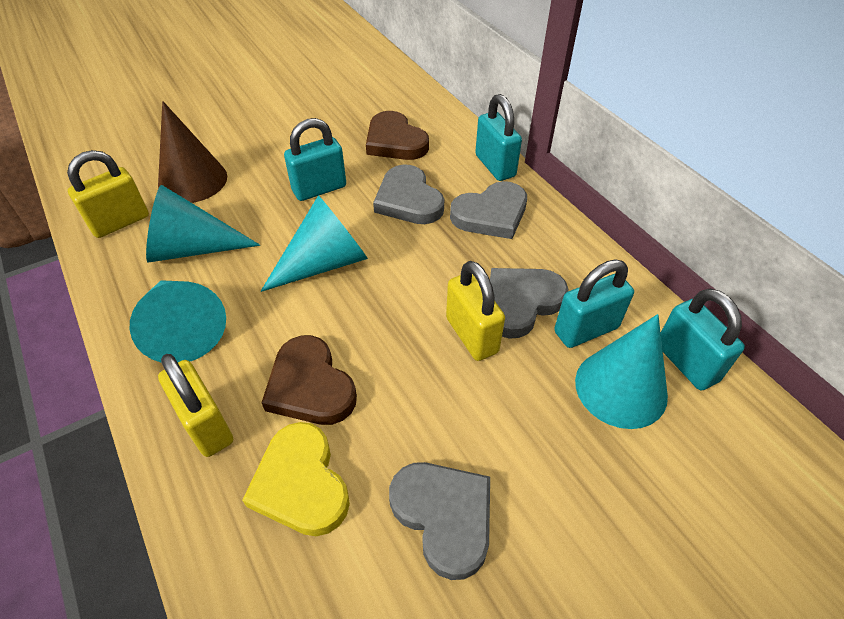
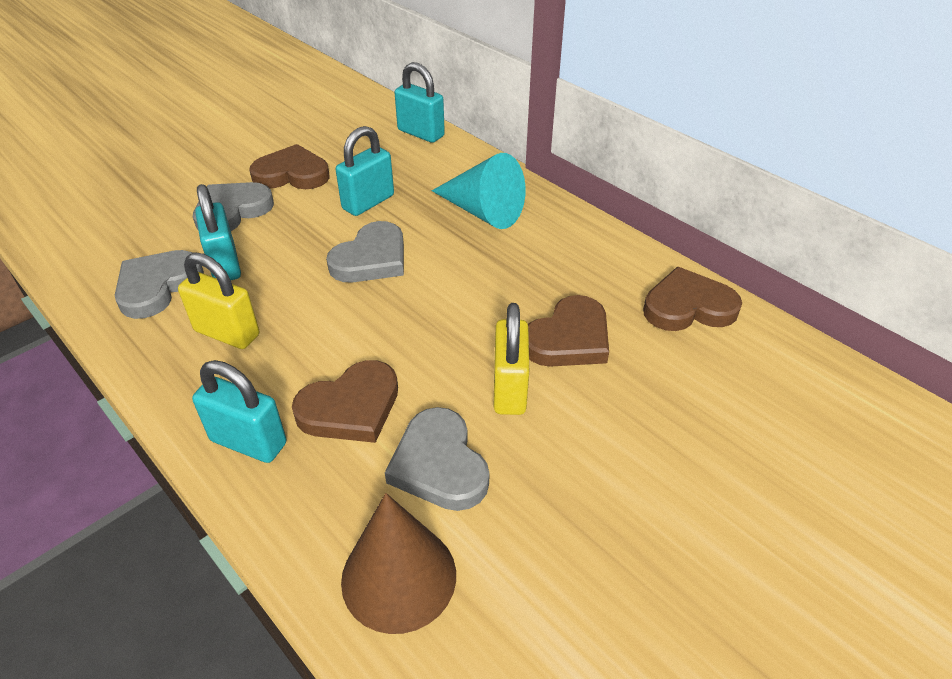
brown heart: 2 -> 4
turquoise cone: 4 -> 1
yellow heart: 1 -> 0
yellow padlock: 3 -> 2

